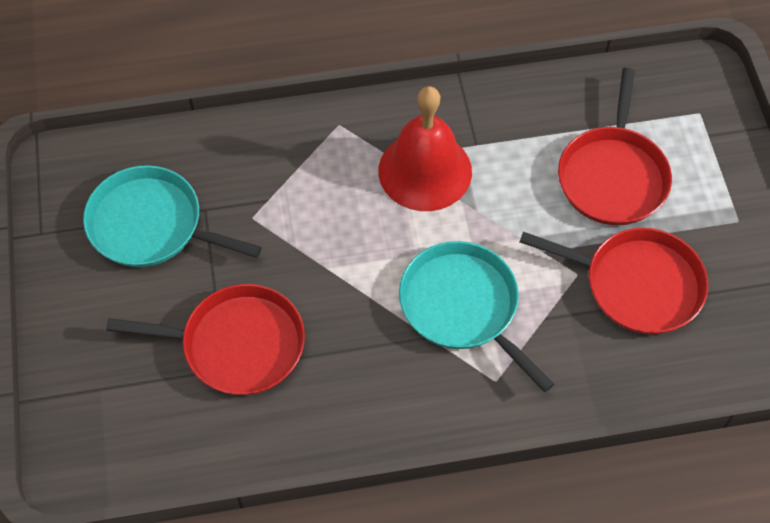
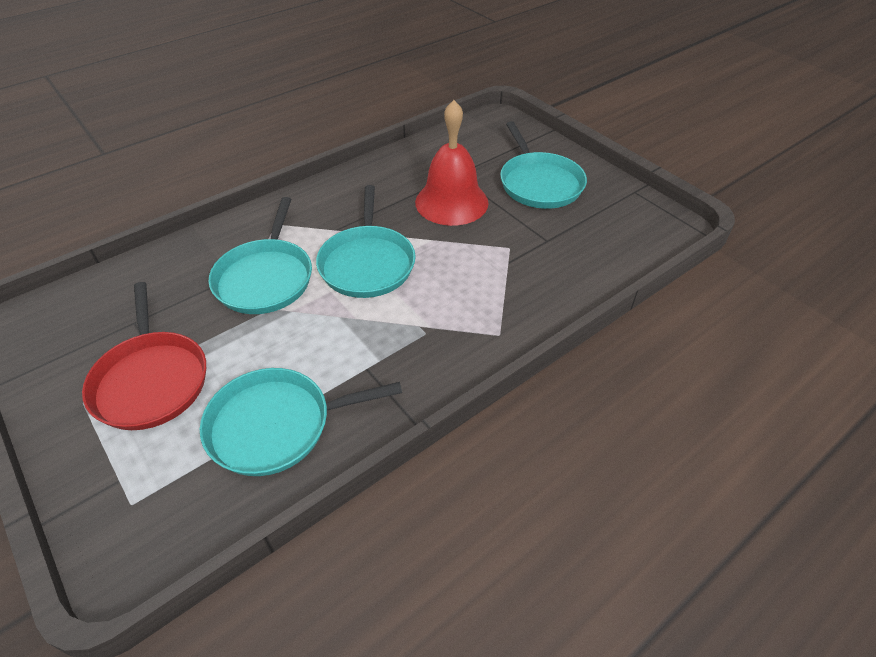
red pan: 3 -> 1
turquoise pan: 2 -> 4

